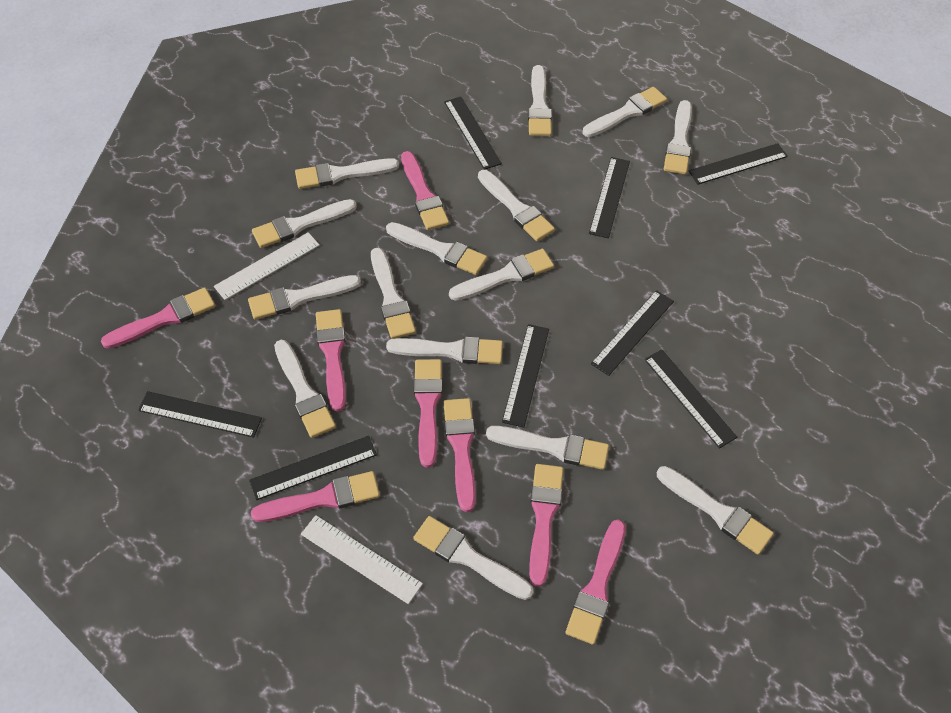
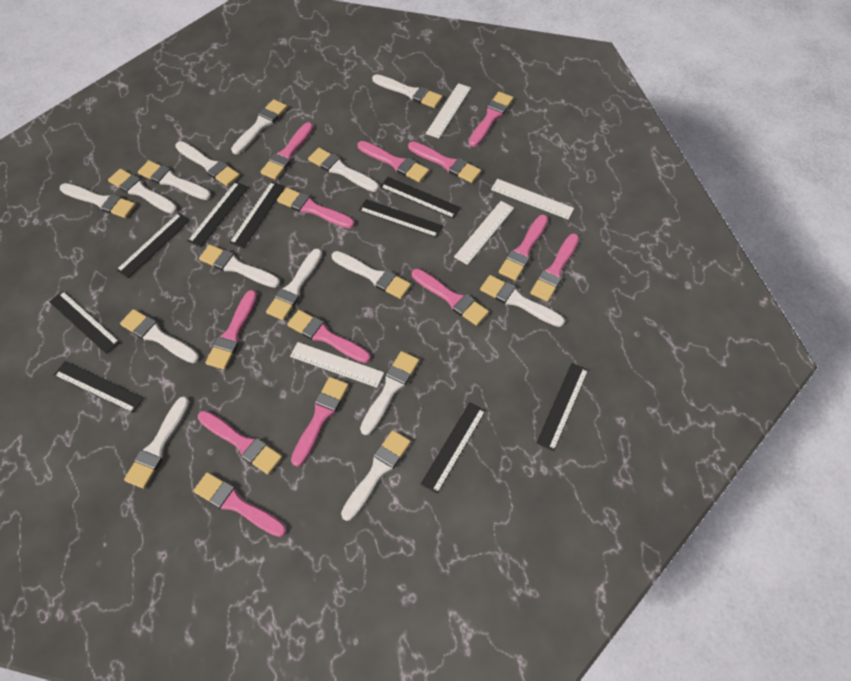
black ruler: 8 -> 9
pink brush: 8 -> 13
white ruler: 2 -> 4

